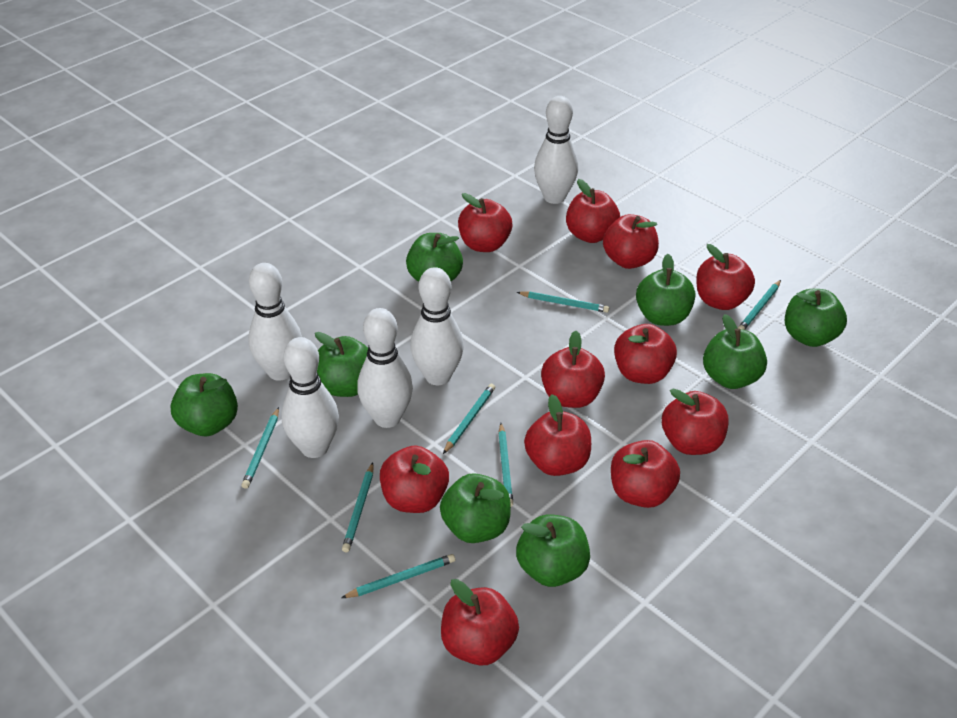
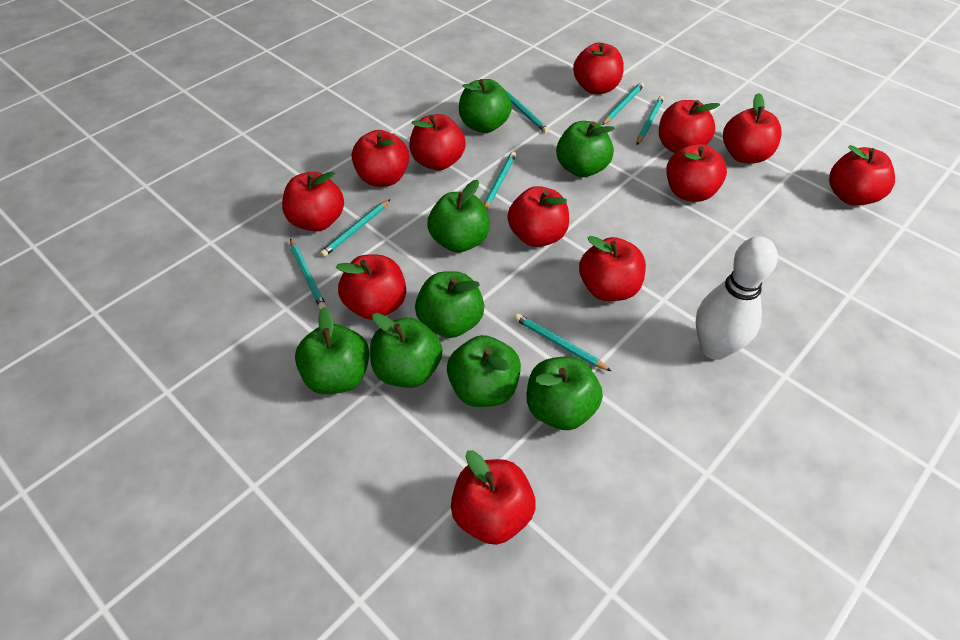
red apple: 11 -> 12
white bowling pin: 5 -> 1

